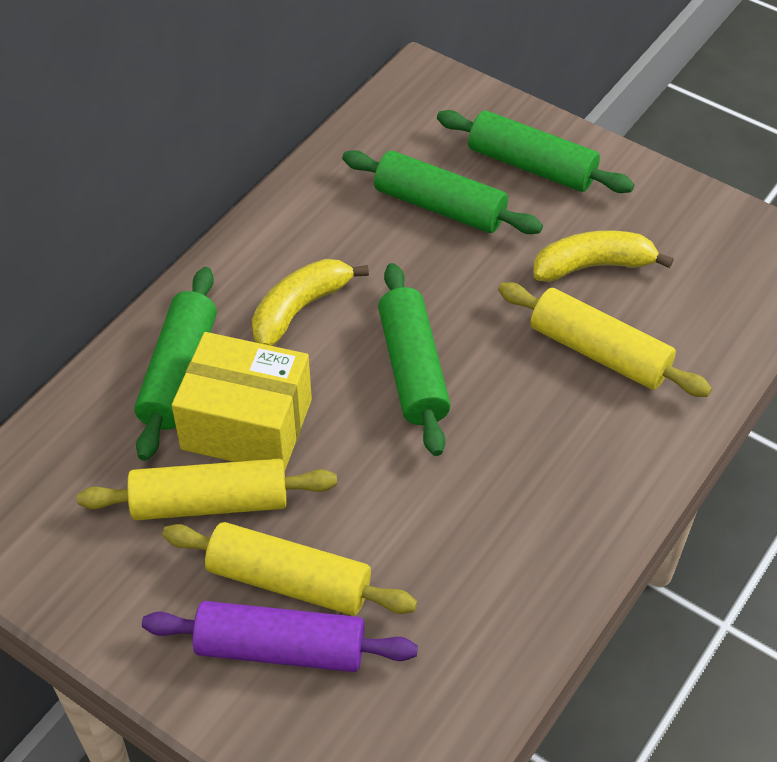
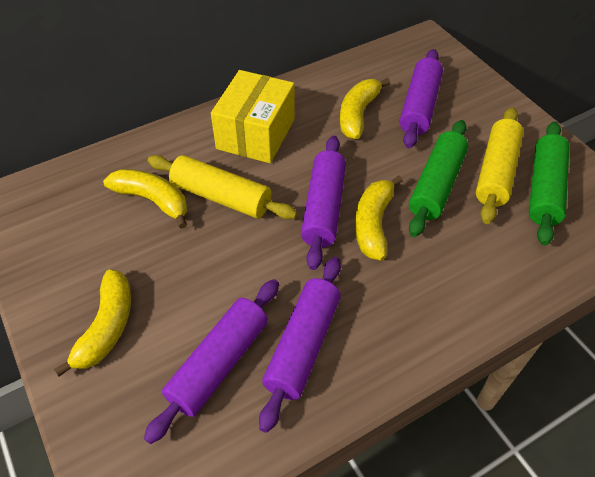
green rolling pin: 4 -> 2
purple rolling pin: 1 -> 4
yellow banana: 2 -> 4
yellow rolling pin: 3 -> 2

